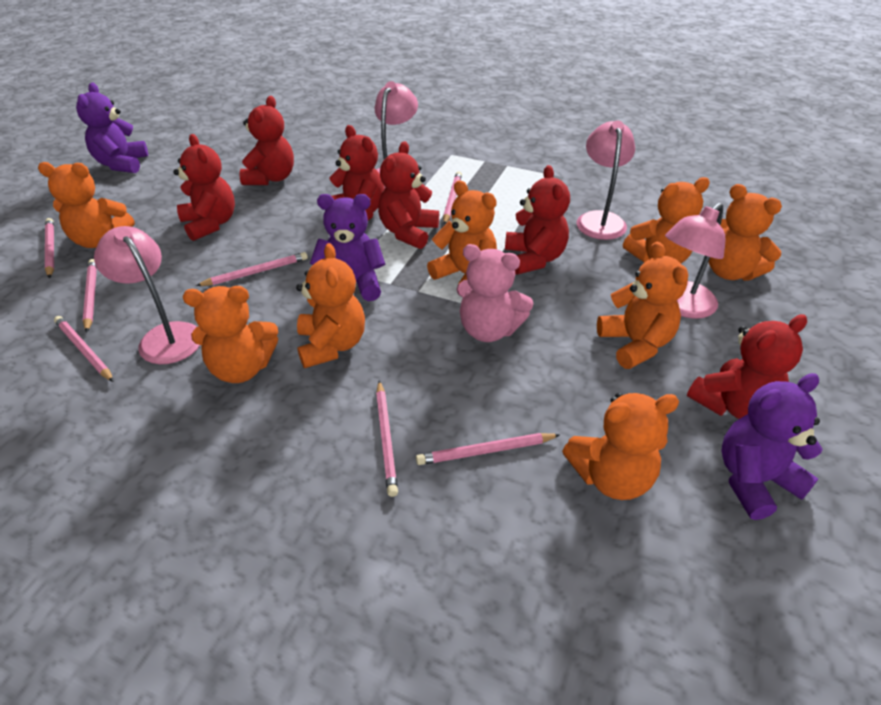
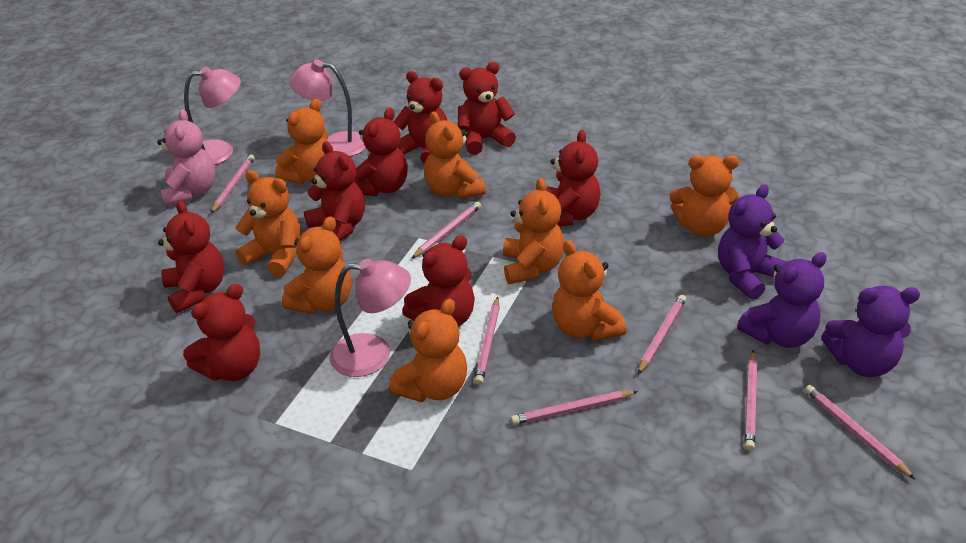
pink lamp: 4 -> 3
red teddy bear: 6 -> 8

